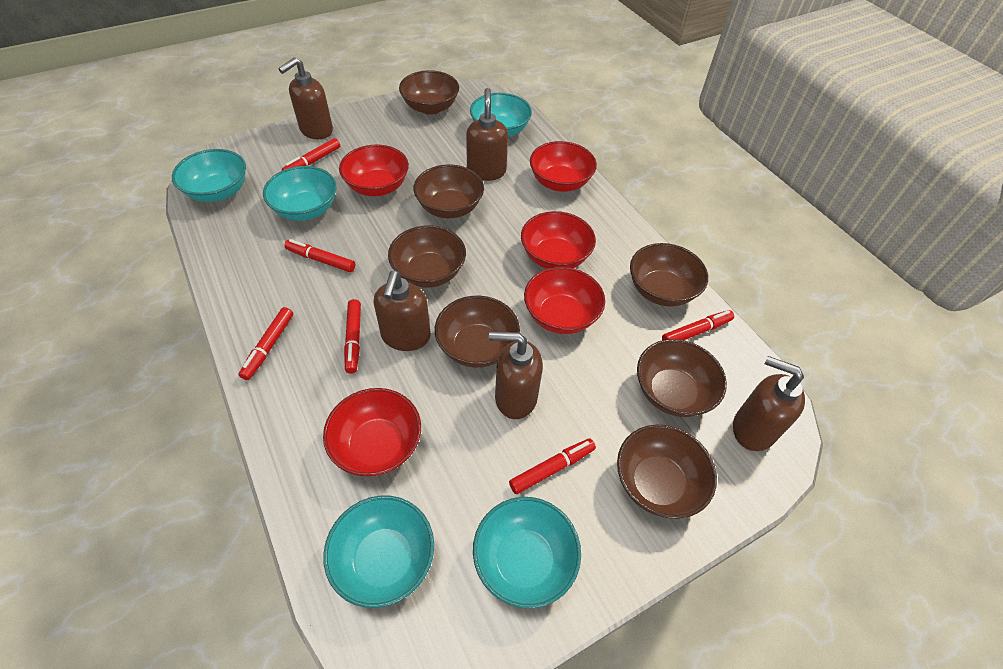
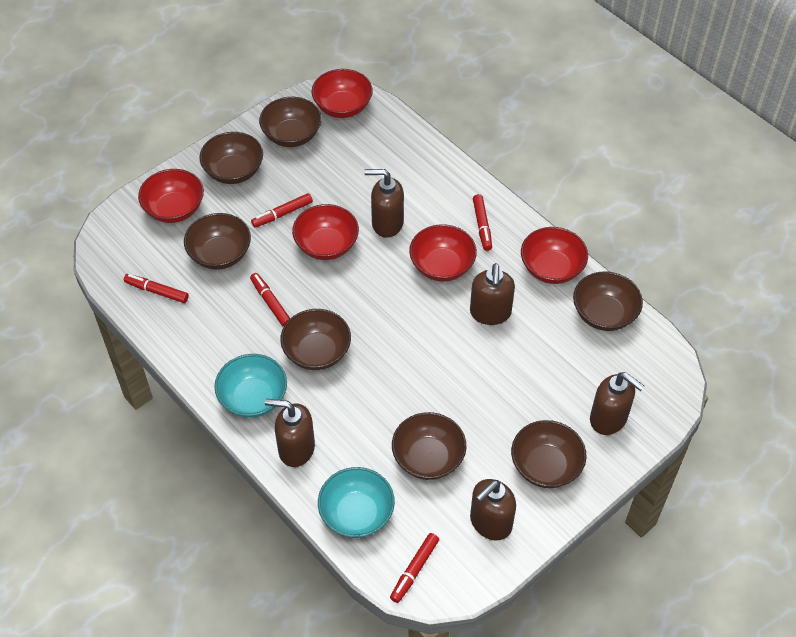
red marker: 6 -> 5
turquoise bowl: 5 -> 2

